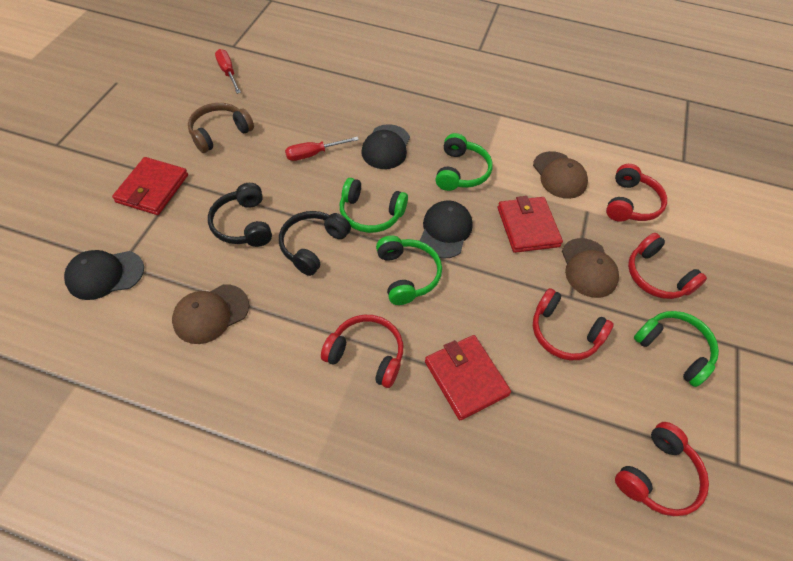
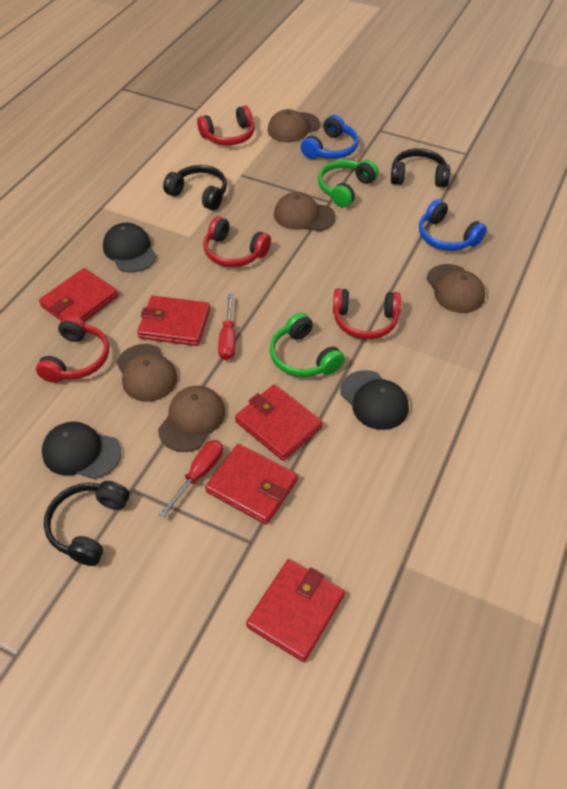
black headphones: 2 -> 3
blue headphones: 0 -> 2
brown cap: 3 -> 5
brown headphones: 1 -> 0
green headphones: 4 -> 2
red headphones: 5 -> 4
red wallet: 3 -> 5

